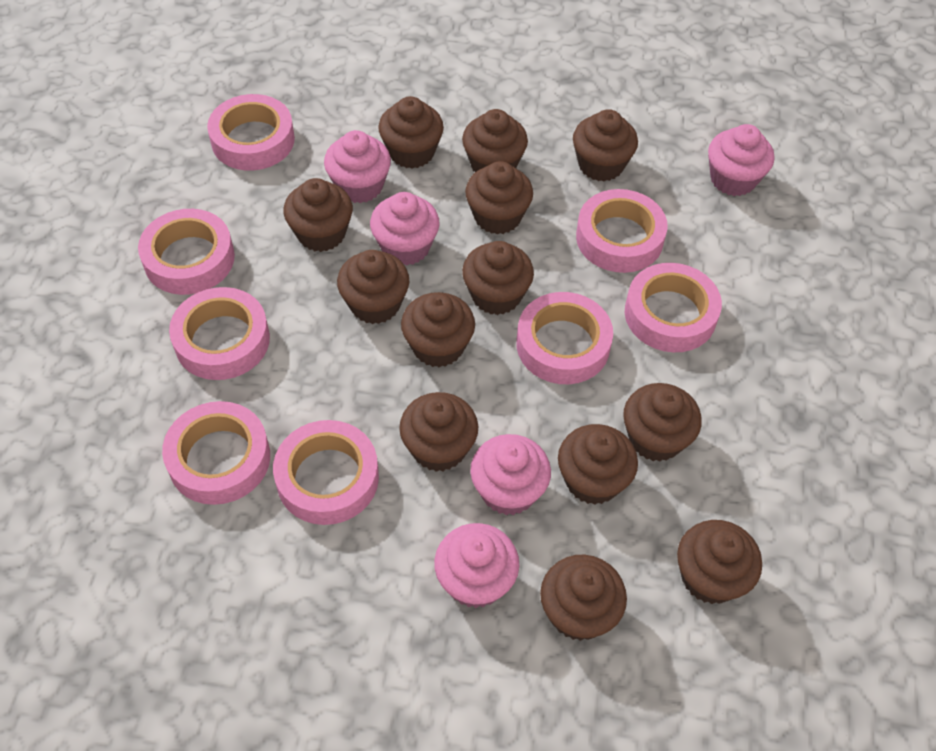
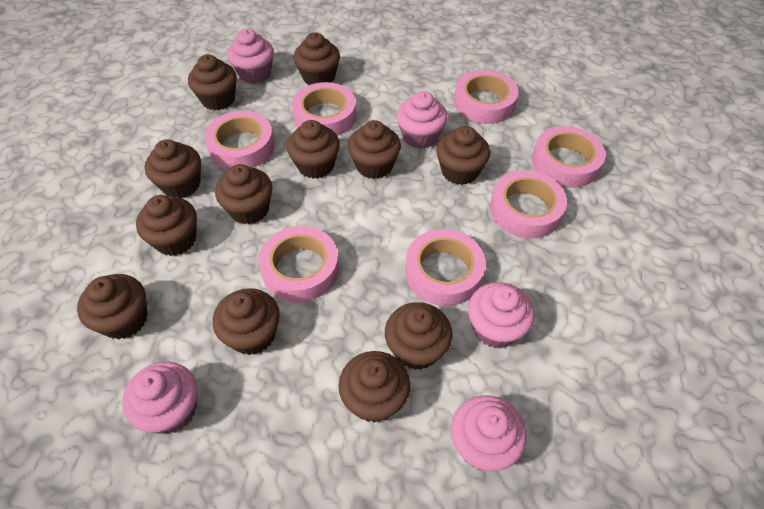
brown cupcake: 13 -> 12
pink tape: 8 -> 7

